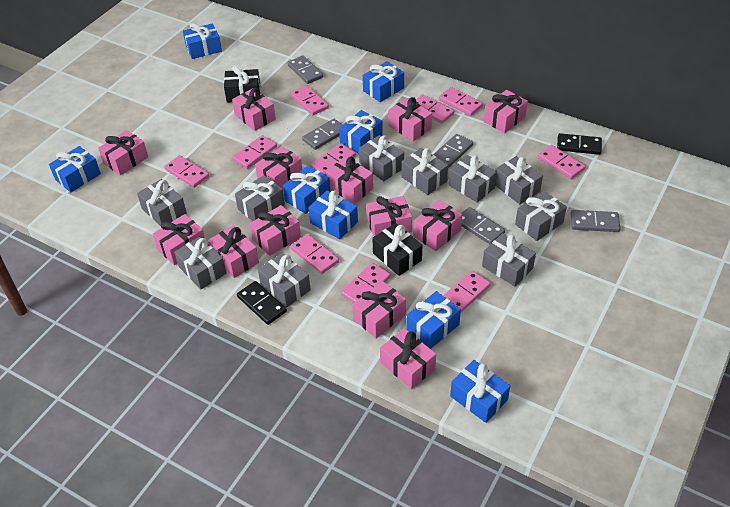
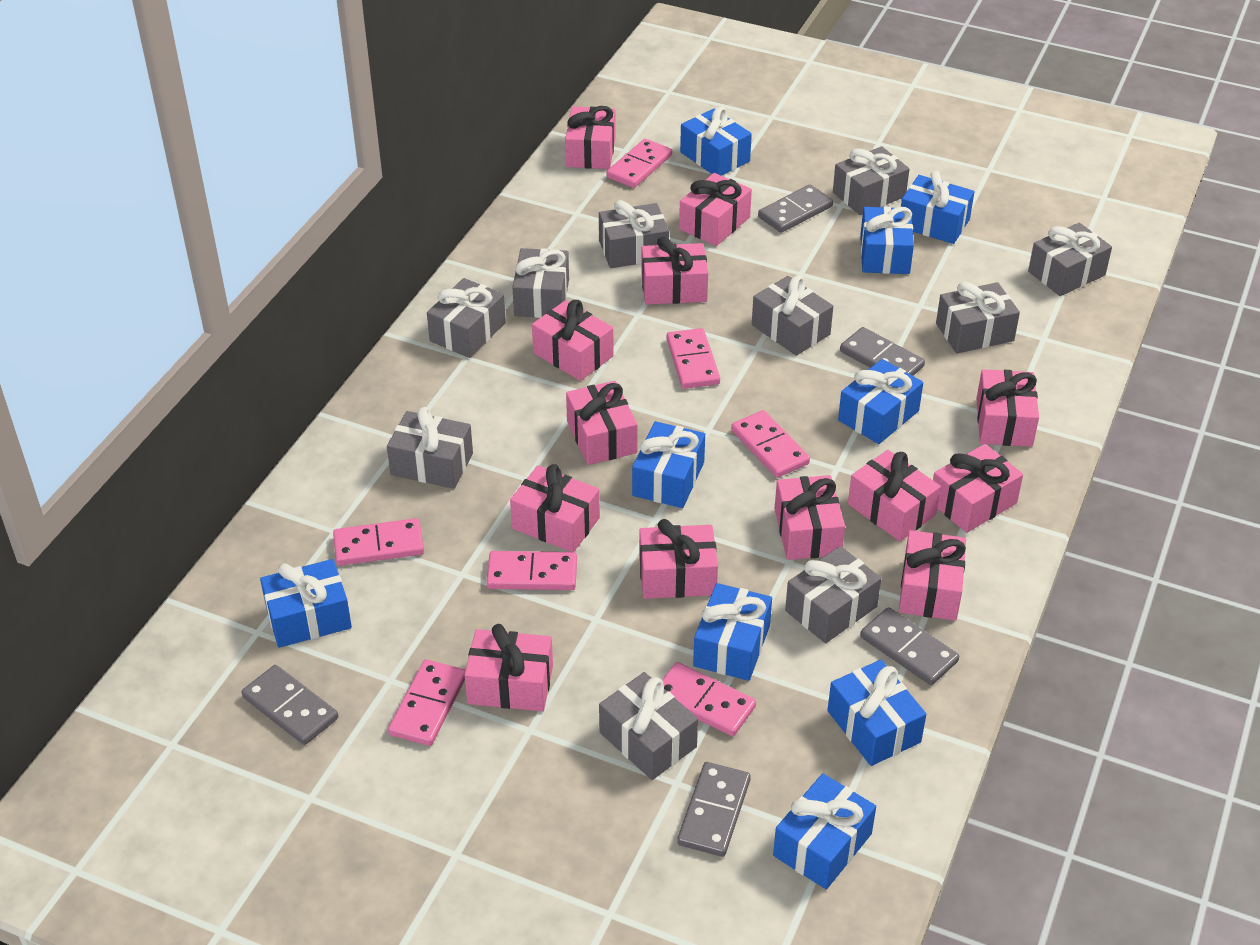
black domino: 2 -> 0
black gift: 2 -> 0
blue gift: 8 -> 9
pink domino: 10 -> 7

